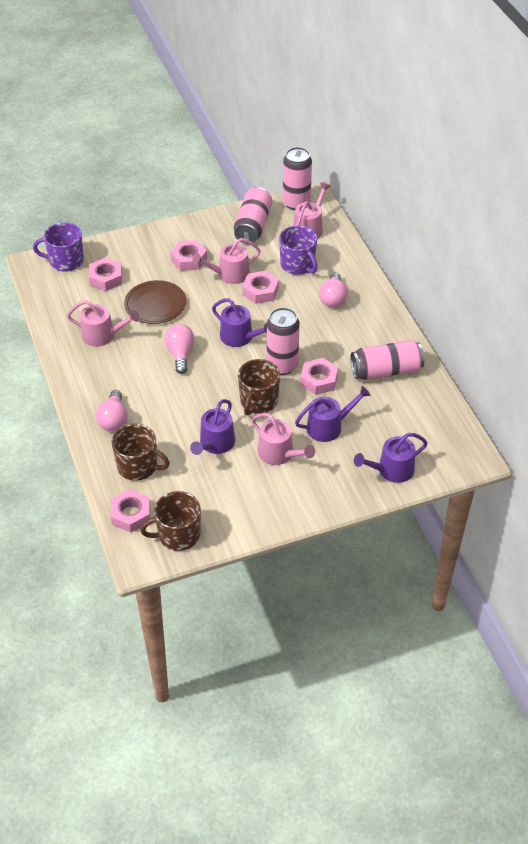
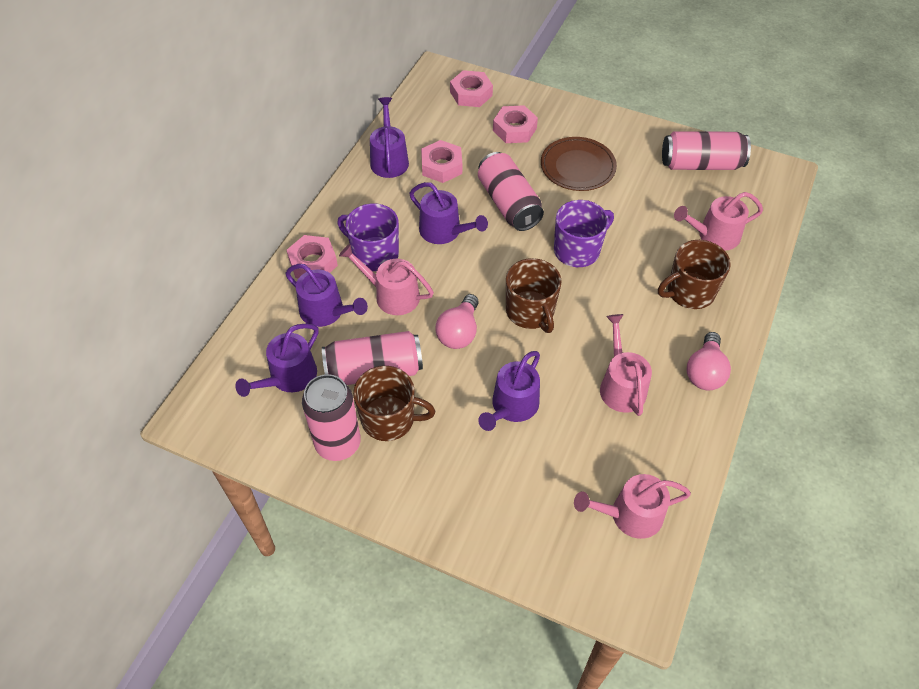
pink light bulb: 3 -> 2
pink nut: 5 -> 4
purple watering can: 4 -> 5

